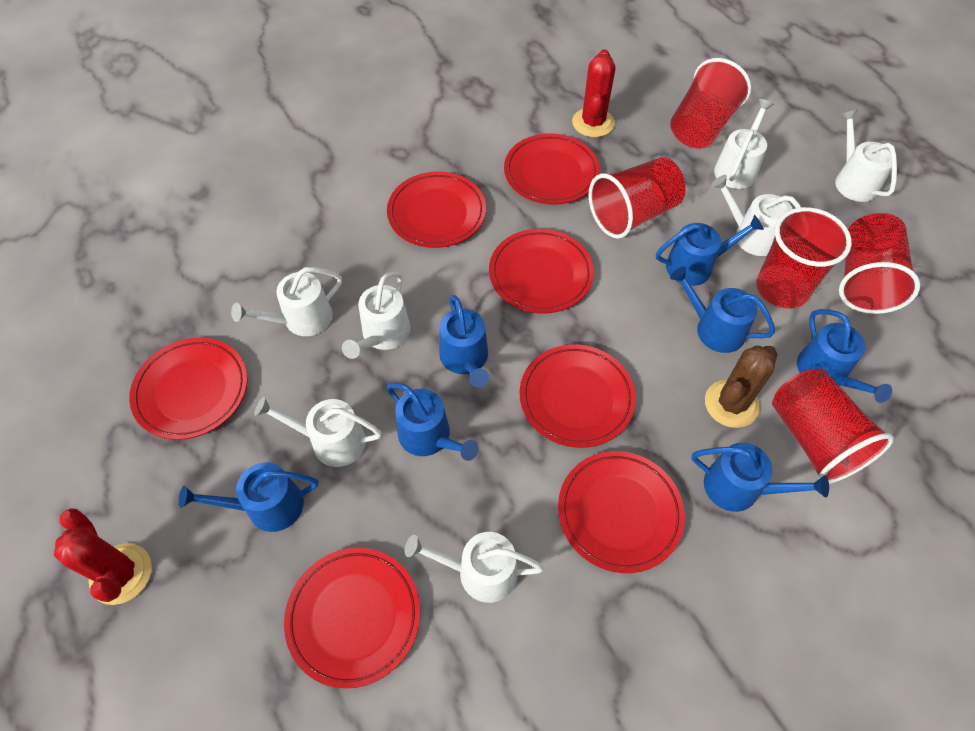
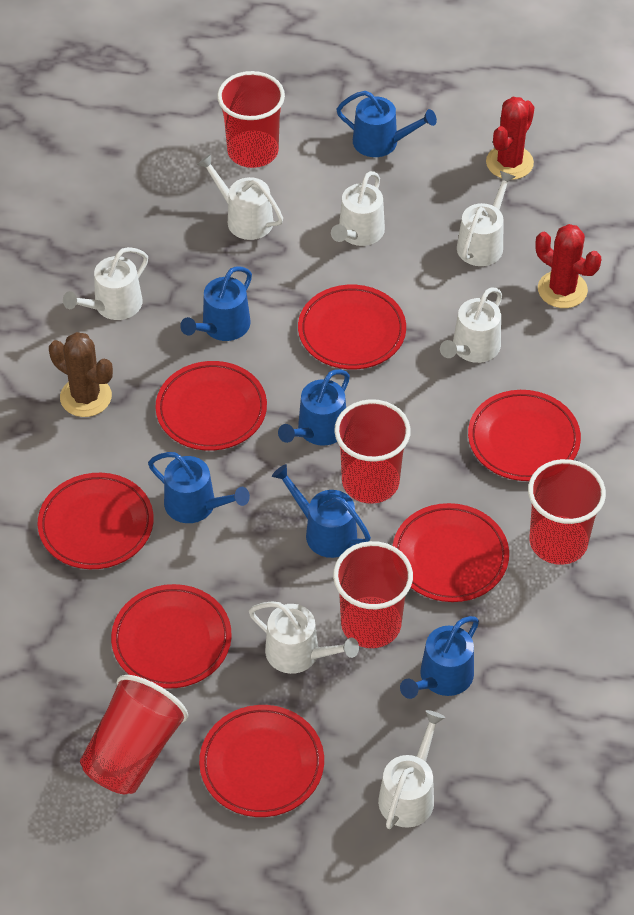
blue watering can: 7 -> 6

